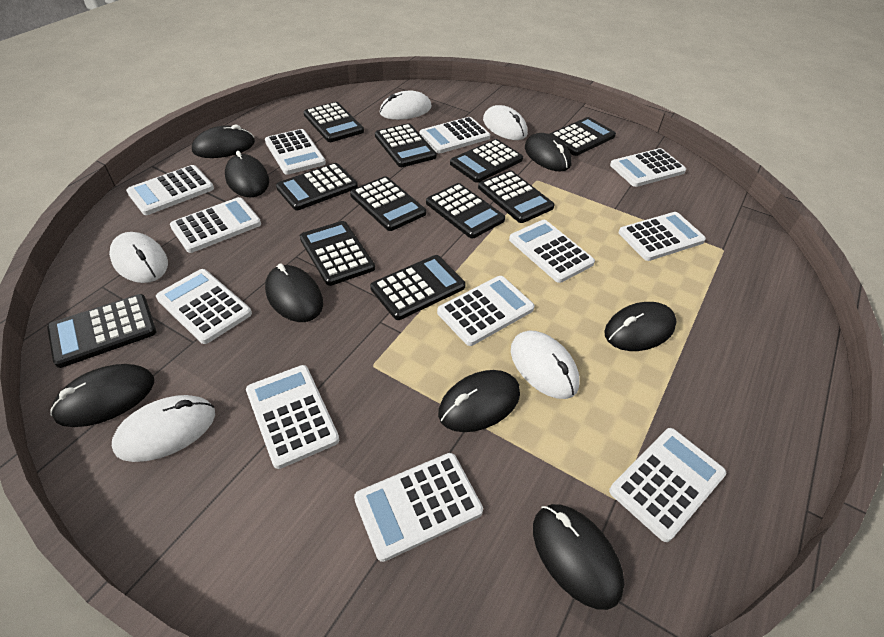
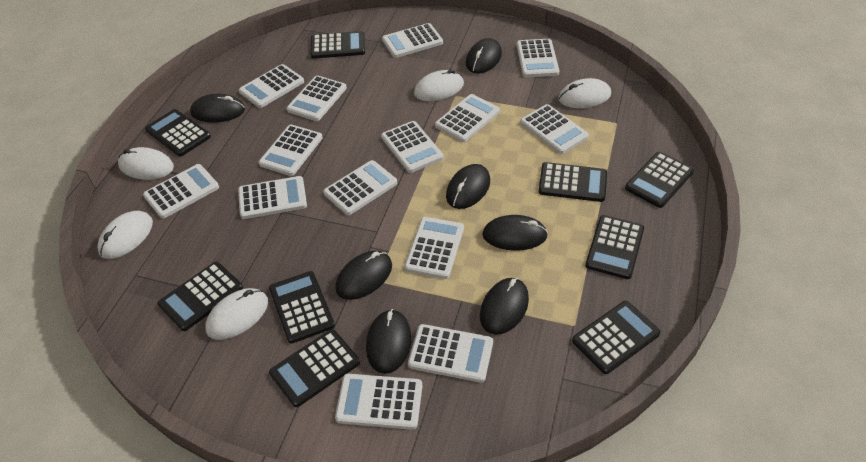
black calculator: 11 -> 9
black mouse: 8 -> 7
white calculator: 12 -> 14

